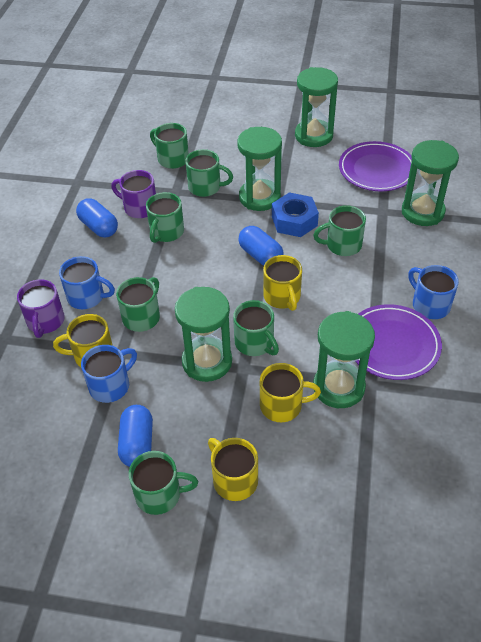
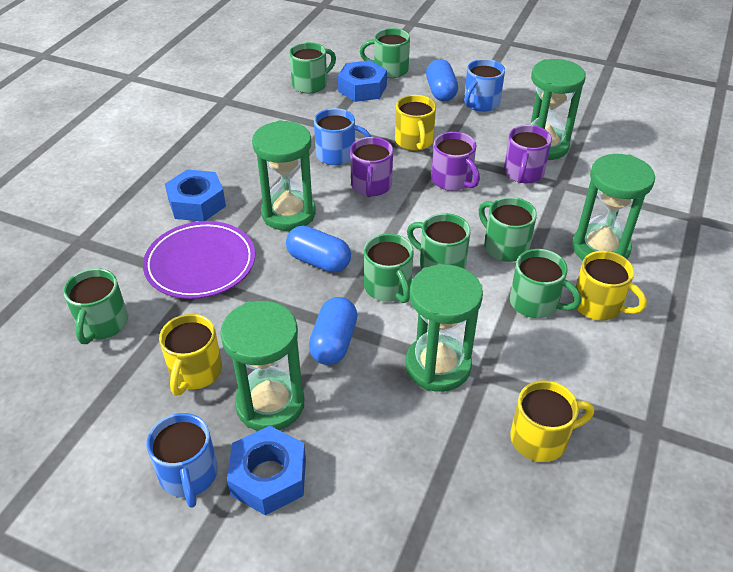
blue nut: 1 -> 3
purple mug: 2 -> 3
purple plate: 2 -> 1

